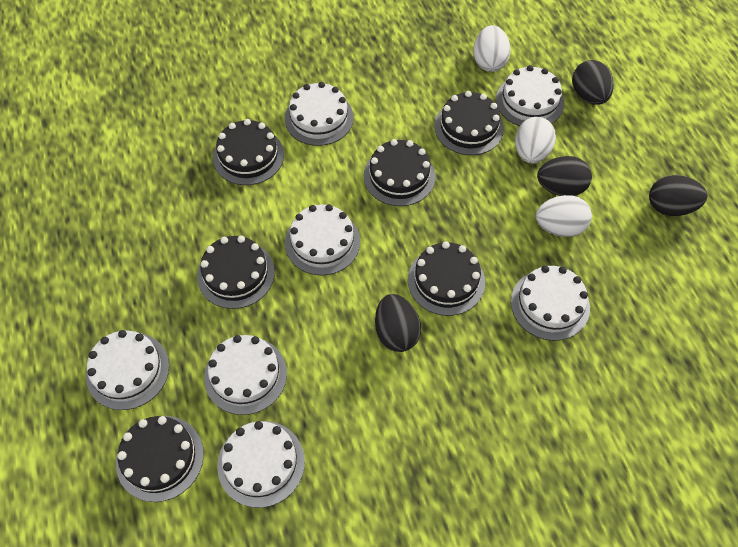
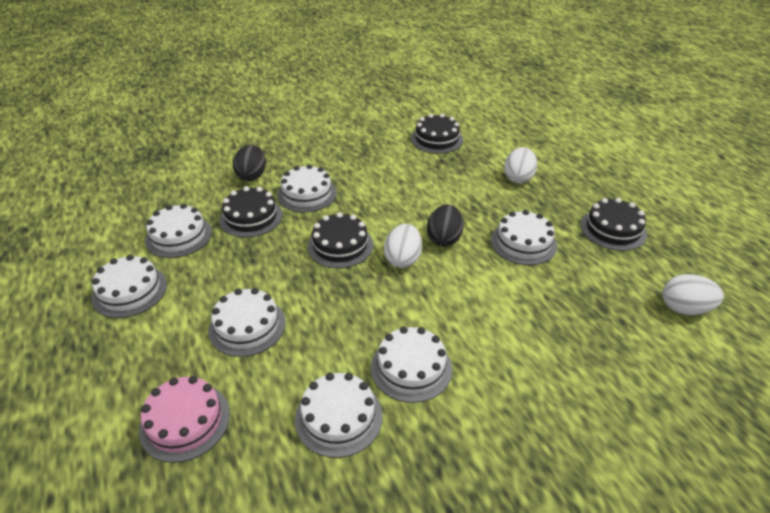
black cake: 6 -> 4
black egg: 4 -> 2
pink cake: 0 -> 1

